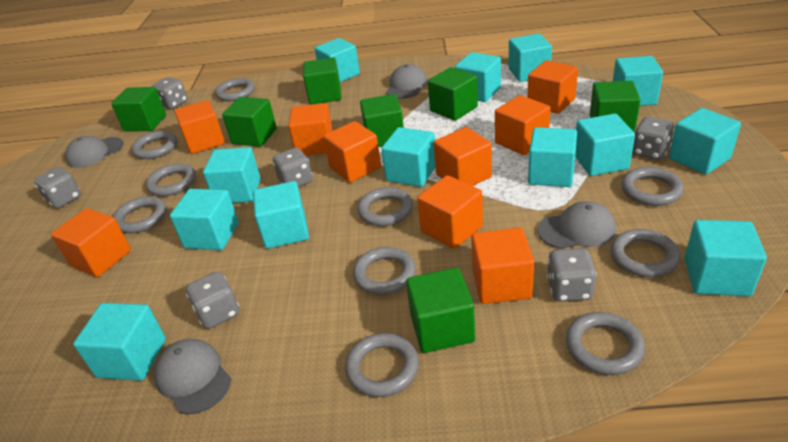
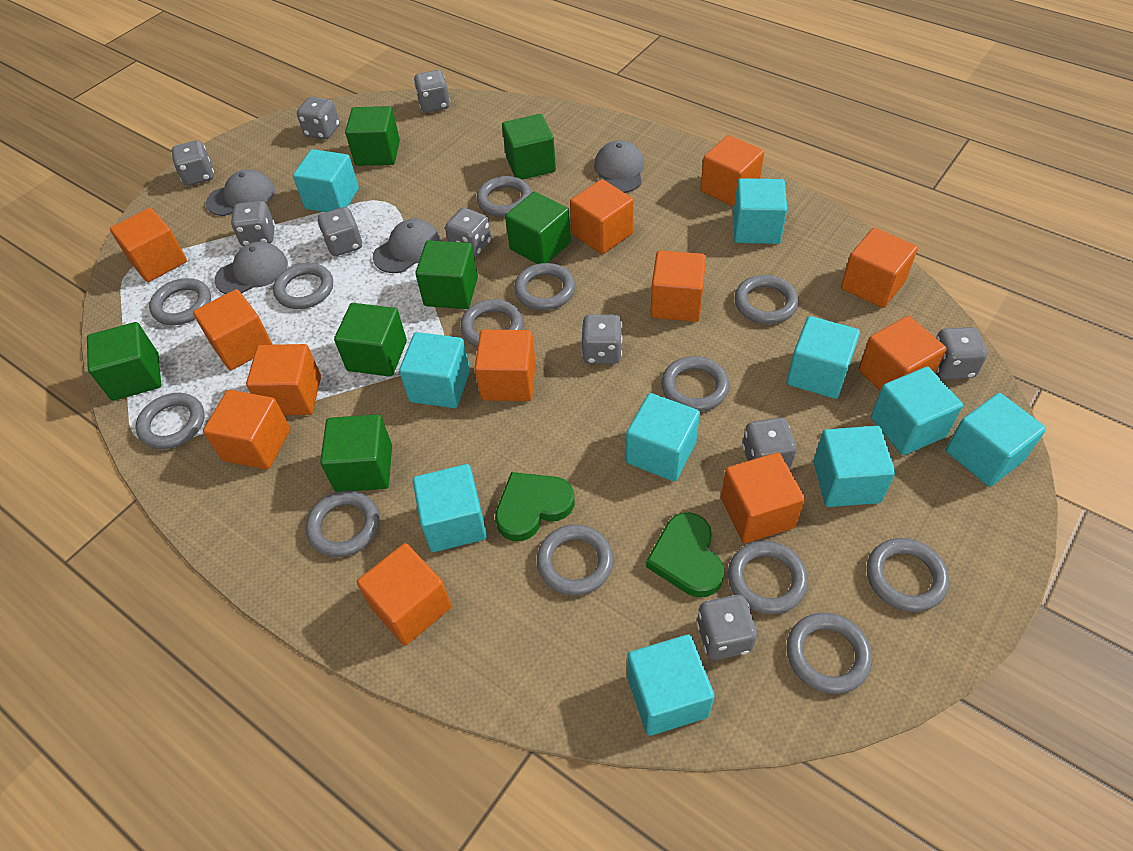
green heart: 0 -> 2
grey dice: 6 -> 10
grey ring: 10 -> 13
orange cube: 9 -> 12
turquoise cube: 13 -> 10

